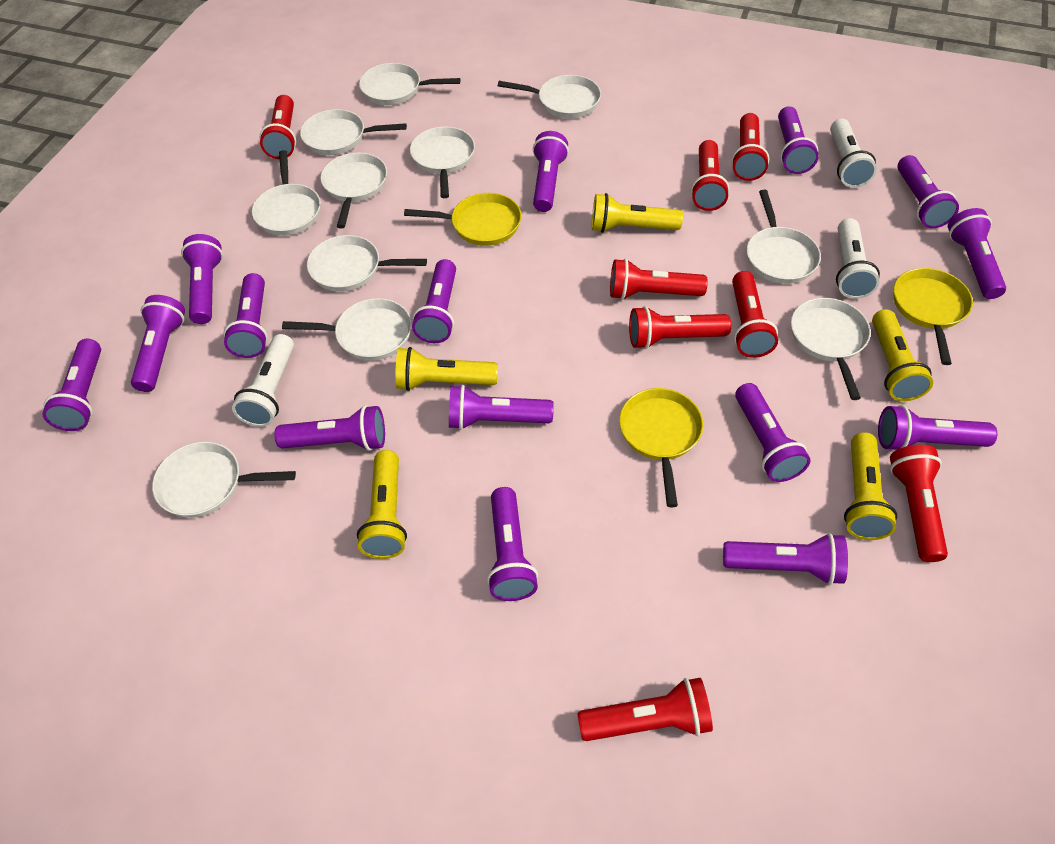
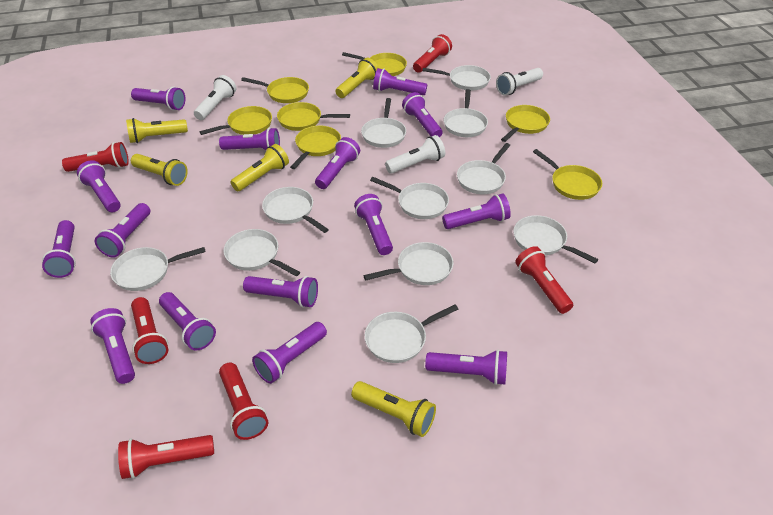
red flashlight: 8 -> 6
yellow pan: 3 -> 7

